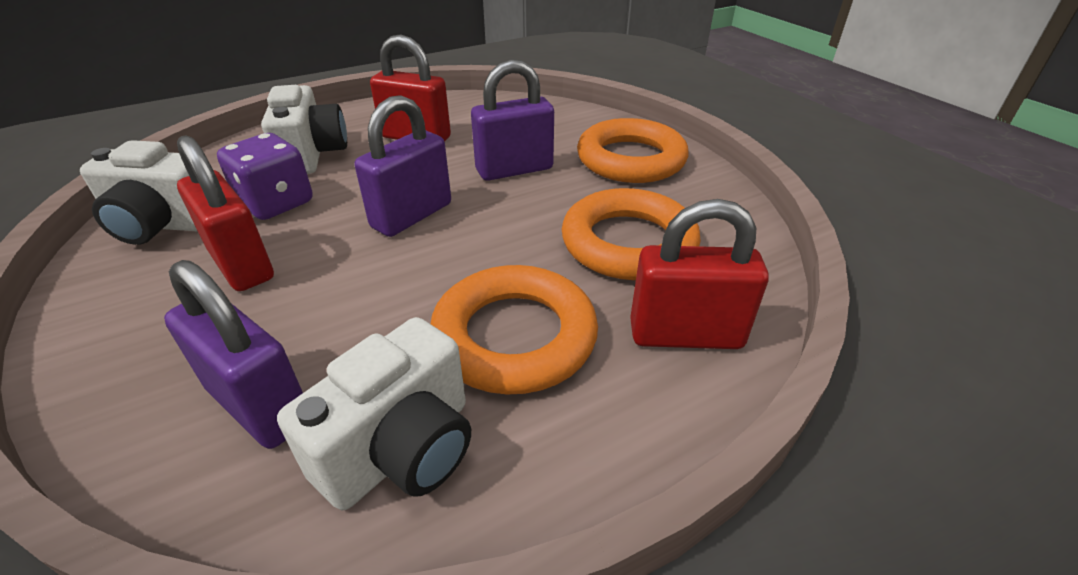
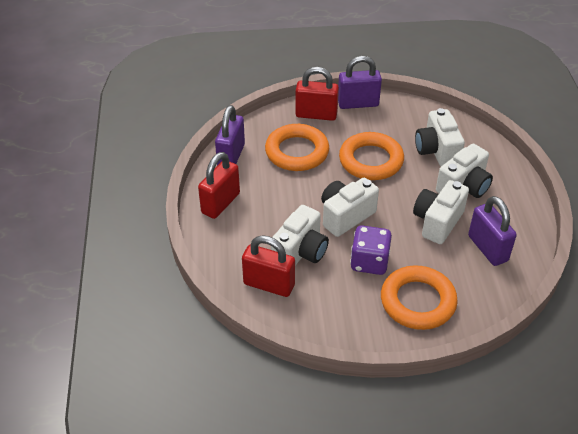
white camera: 3 -> 5

